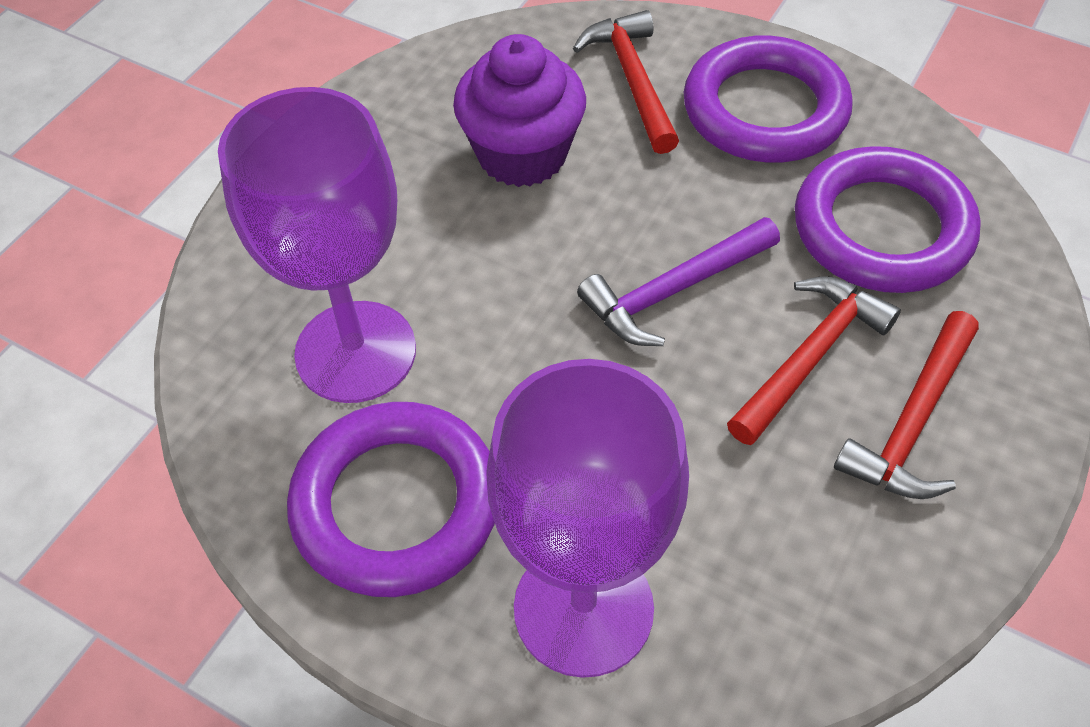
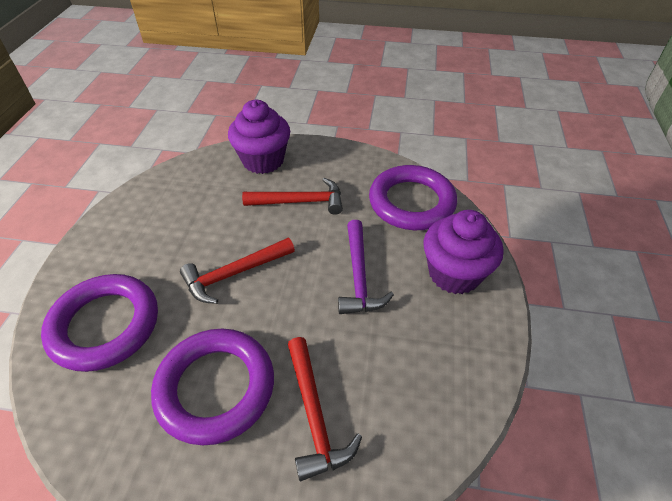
purple cupcake: 1 -> 2
purple goblet: 2 -> 0

